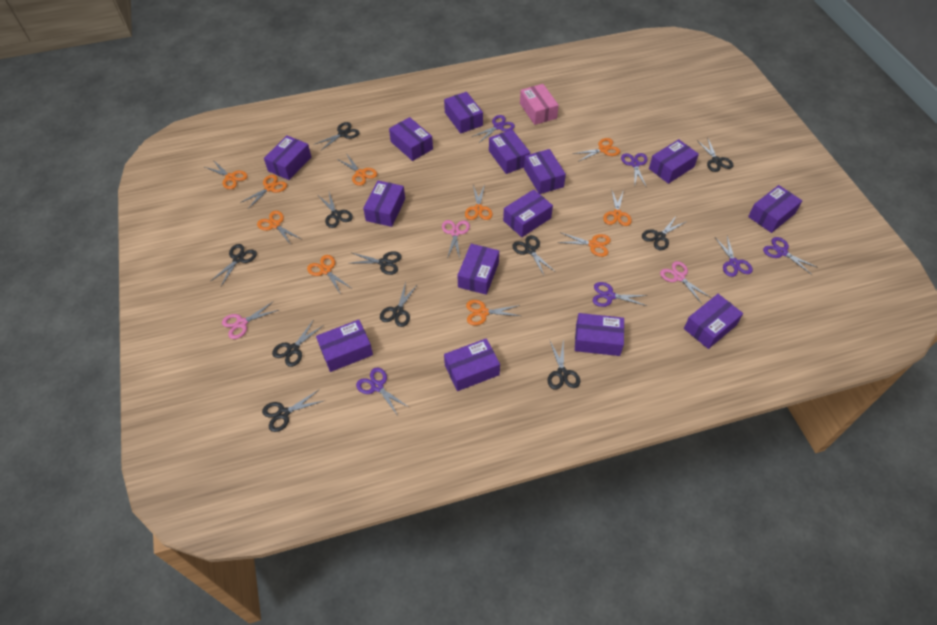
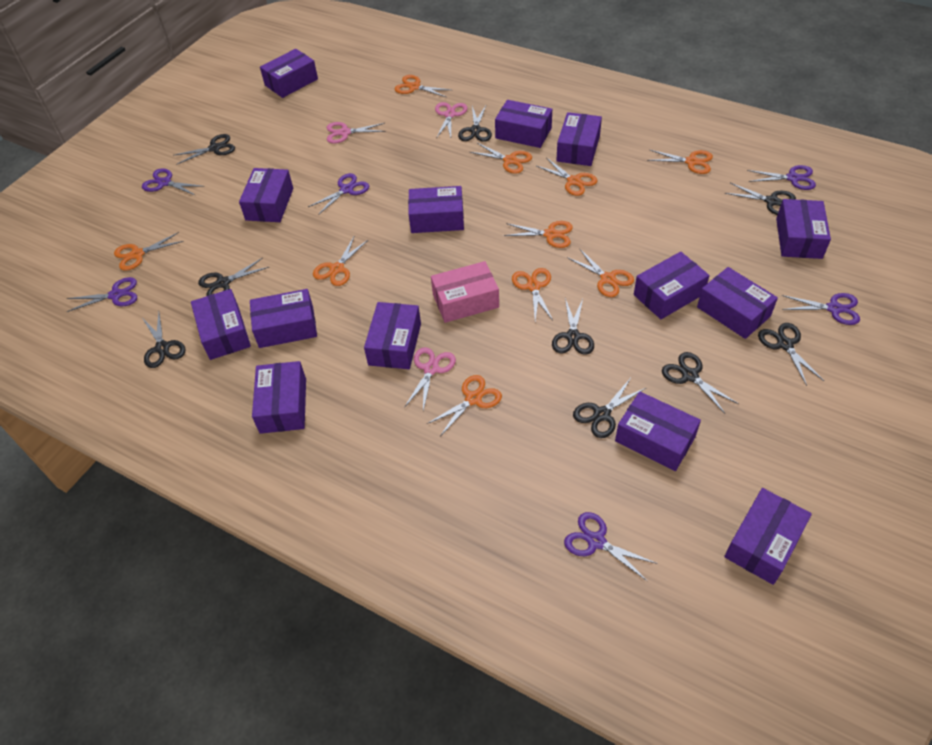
black scissors: 11 -> 9

